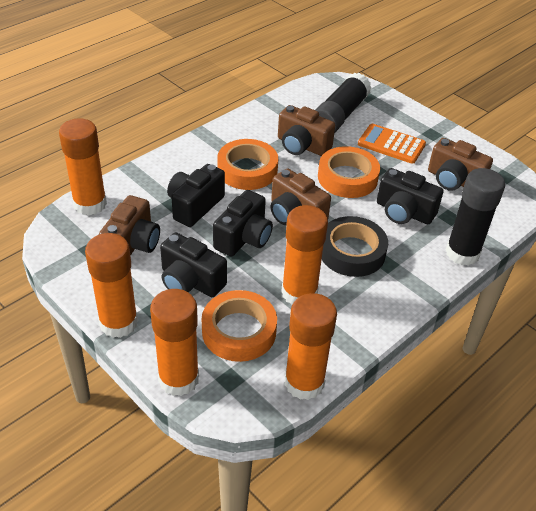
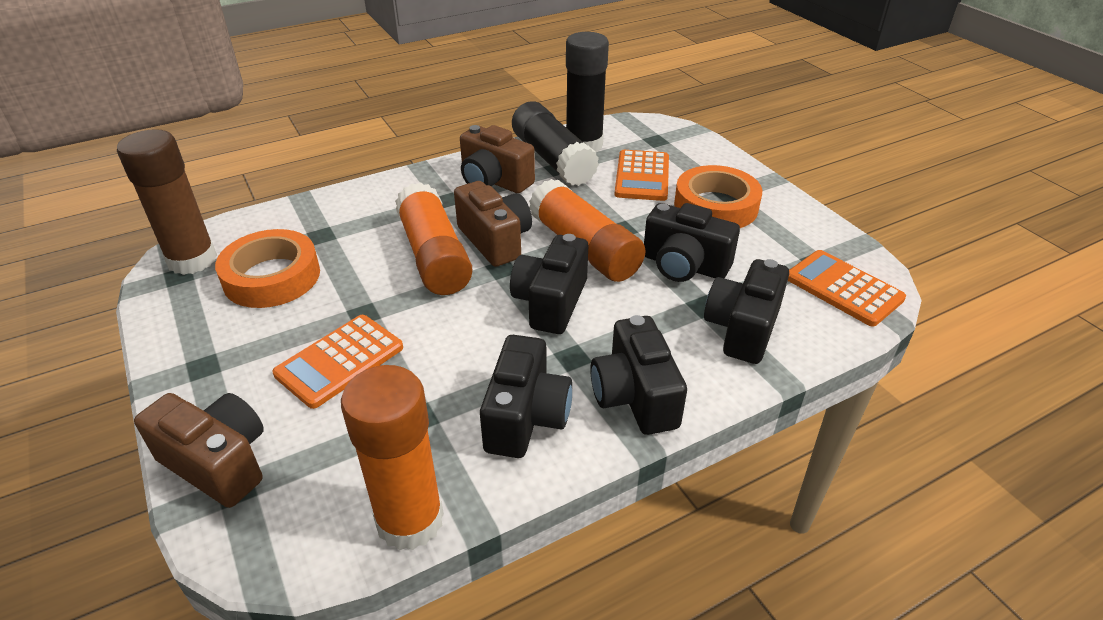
black camera: 4 -> 5
black tape: 1 -> 0
brown camera: 4 -> 3
brown glue stick: 0 -> 1
orange calculator: 1 -> 3
orange glue stick: 5 -> 3
orange tape: 3 -> 2

